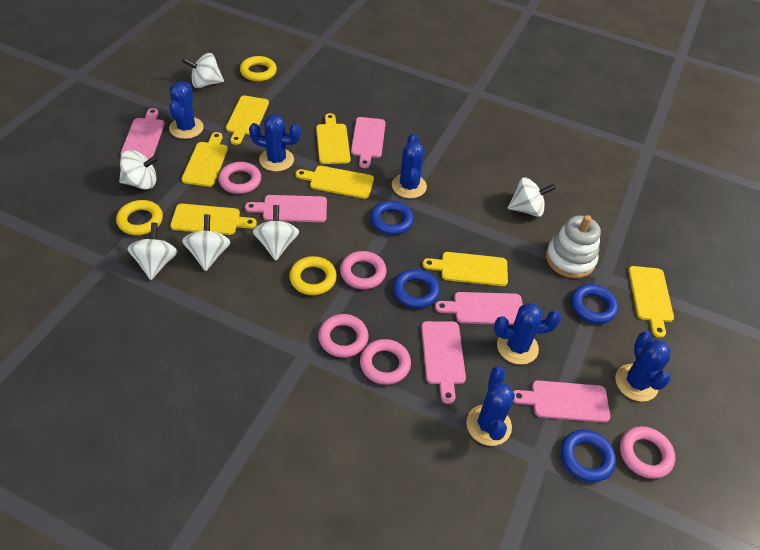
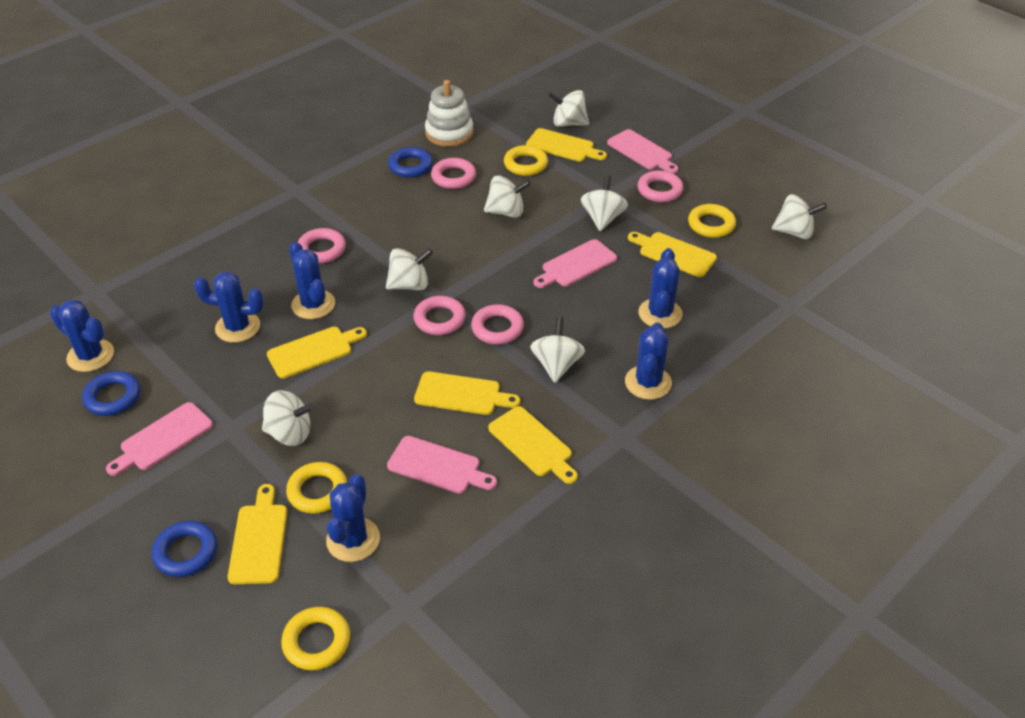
blue ring: 4 -> 3
pink cutting board: 6 -> 4
white spinning top: 6 -> 7
yellow cutting board: 7 -> 6
yellow ring: 3 -> 4

